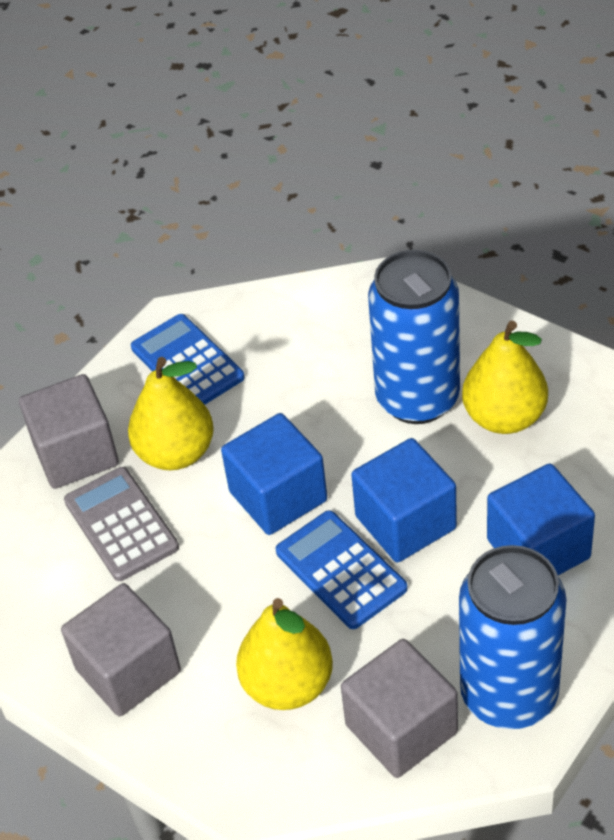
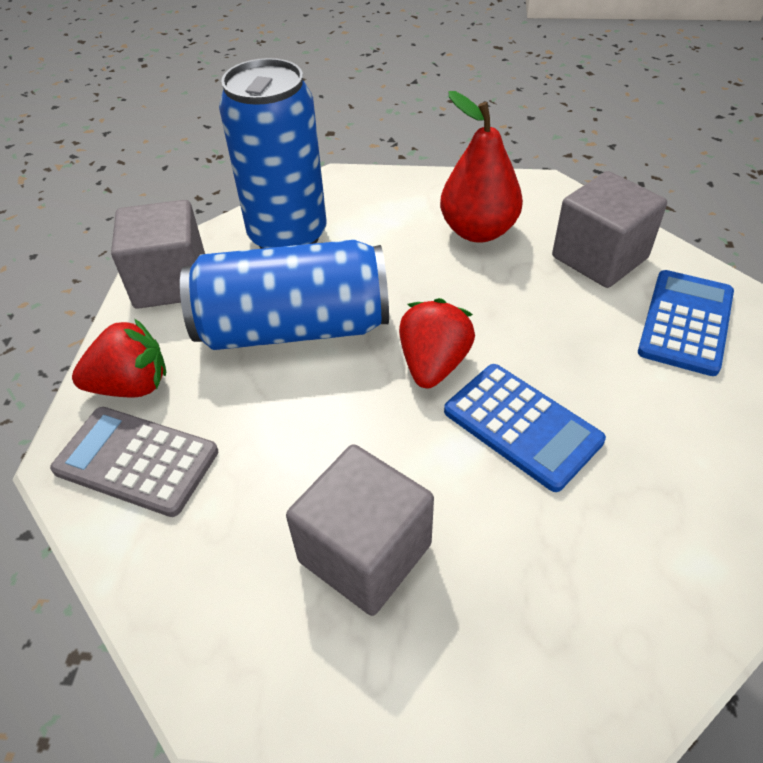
blue cube: 3 -> 0
red pear: 0 -> 1
red strawberry: 0 -> 2
yellow pear: 3 -> 0

